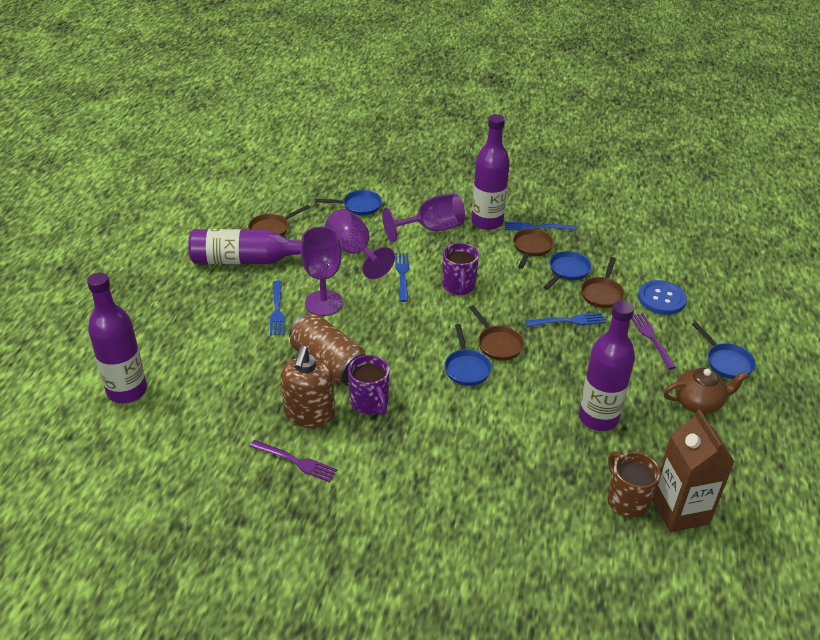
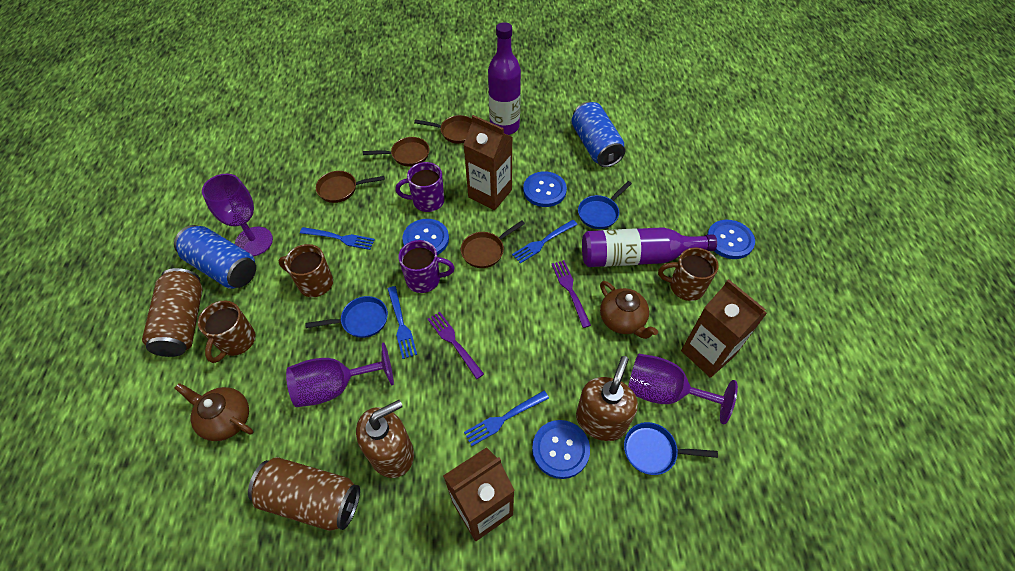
blue button: 1 -> 4
blue can: 0 -> 2
blue pan: 4 -> 3
brown can: 1 -> 2
brown carton: 1 -> 3
brown mug: 1 -> 3
brown soap dispenser: 1 -> 2
brown teapot: 1 -> 2
purple bottle: 4 -> 2

